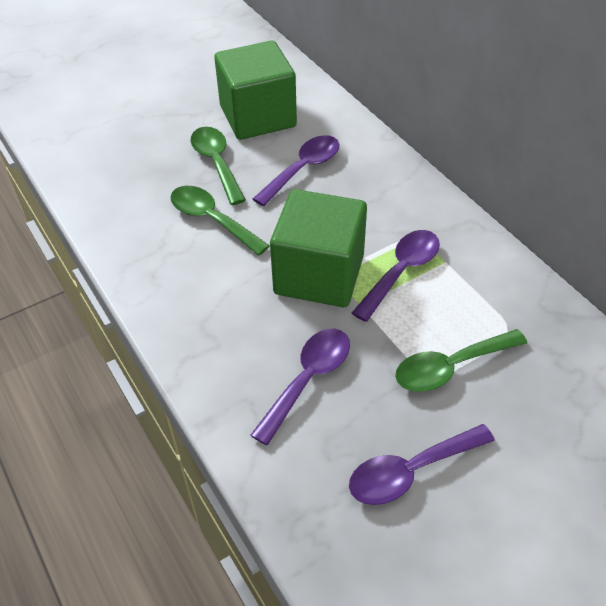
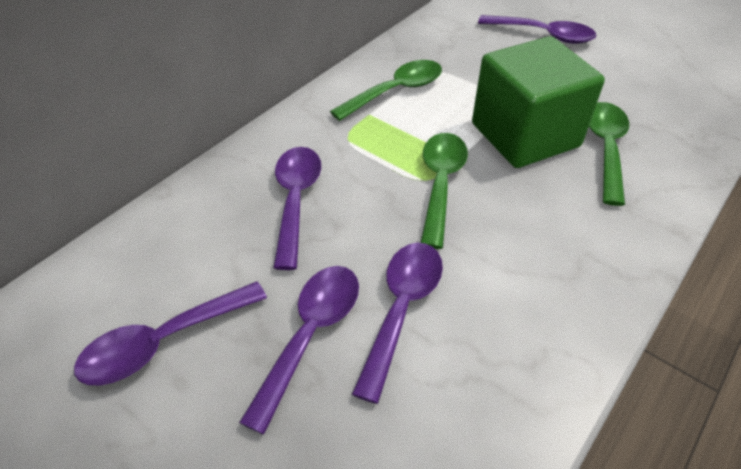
green cube: 2 -> 1
purple spoon: 4 -> 5

